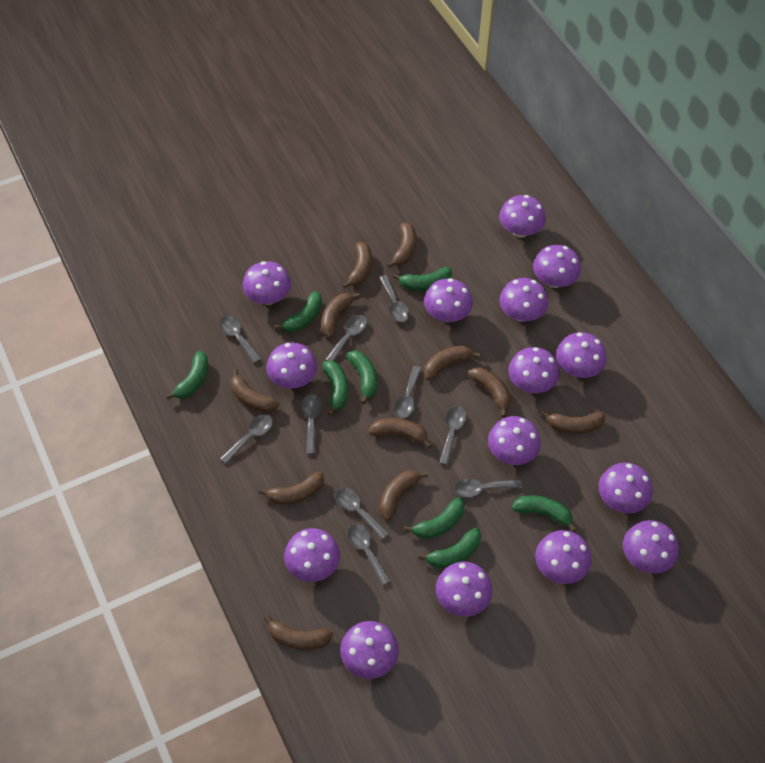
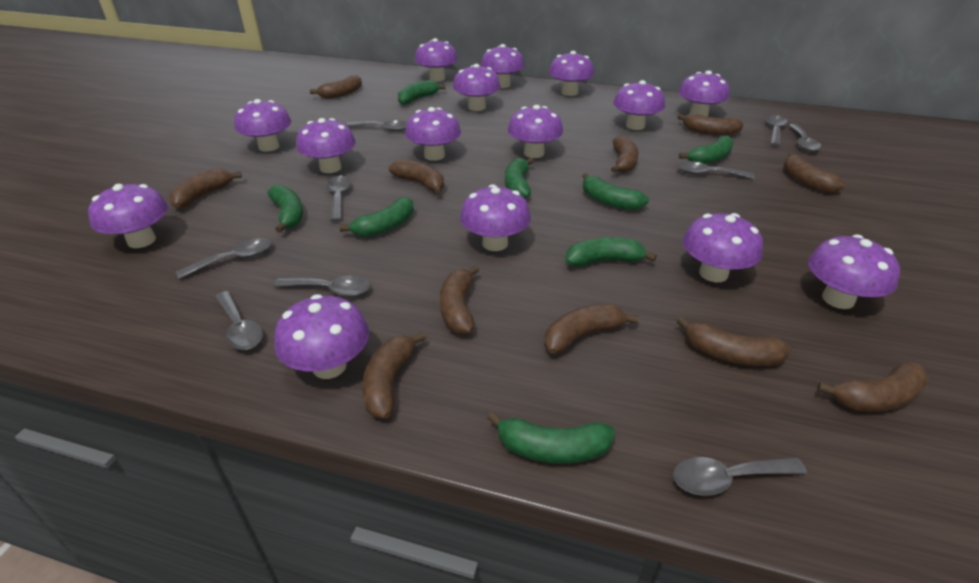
grey spoon: 10 -> 9

